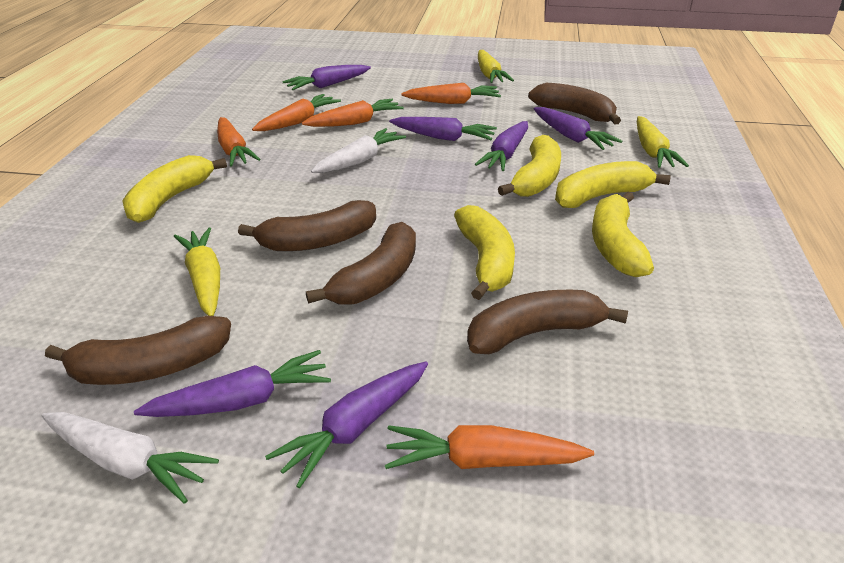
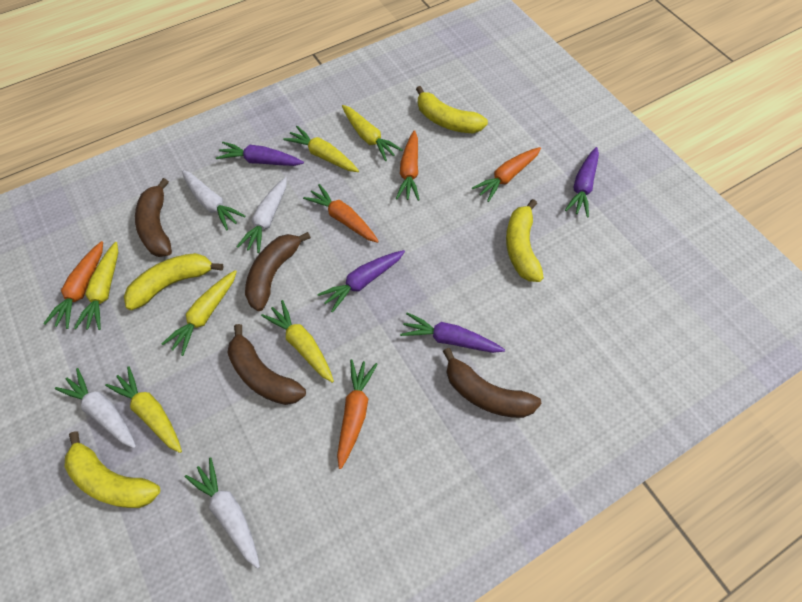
brown banana: 5 -> 4
purple carrot: 6 -> 4
white carrot: 2 -> 4
yellow banana: 5 -> 4
yellow carrot: 3 -> 6

